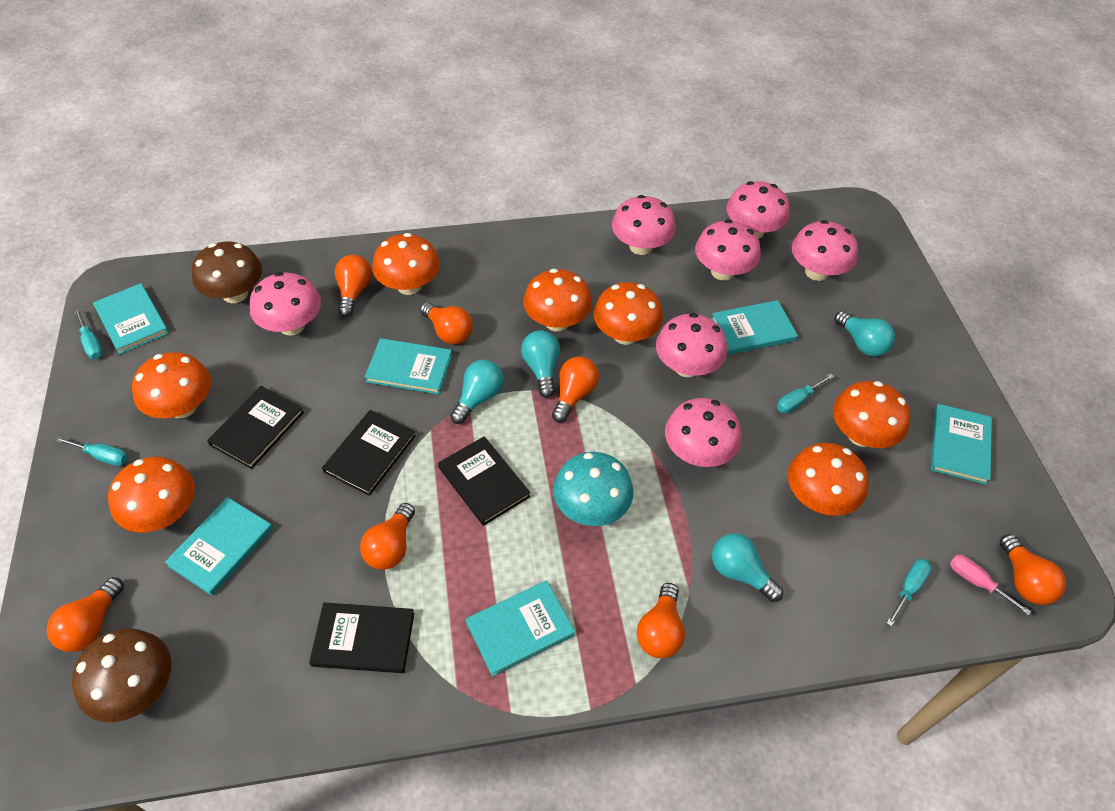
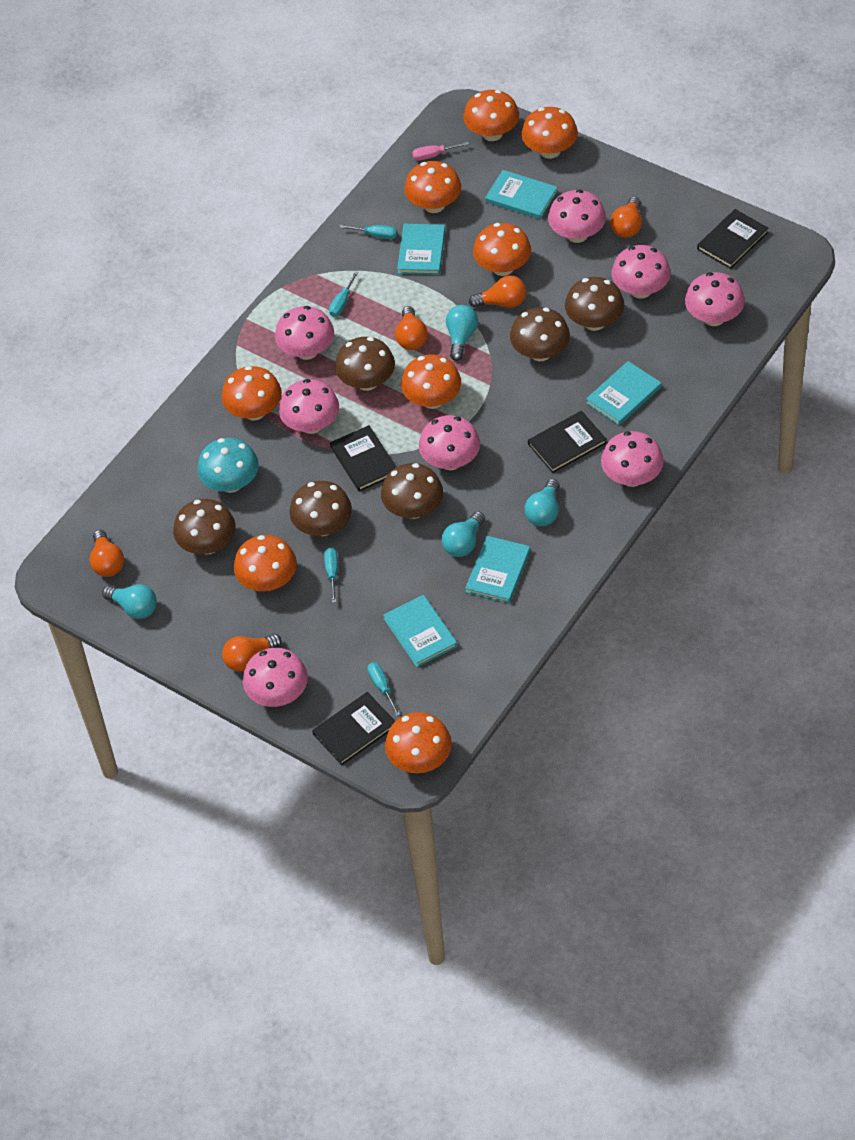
brown mushroom: 2 -> 6
orange light bulb: 7 -> 5
orange mushroom: 7 -> 8
pink mushroom: 7 -> 8
turquoise book: 6 -> 5

